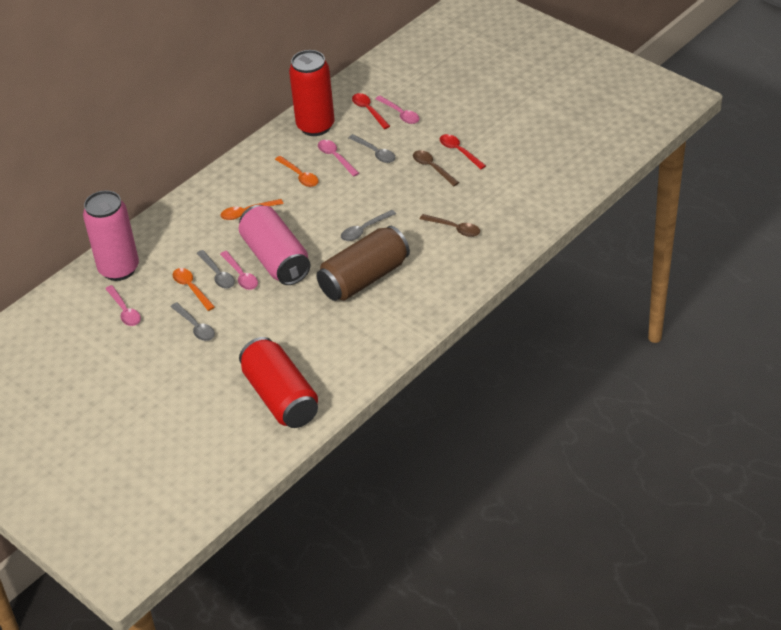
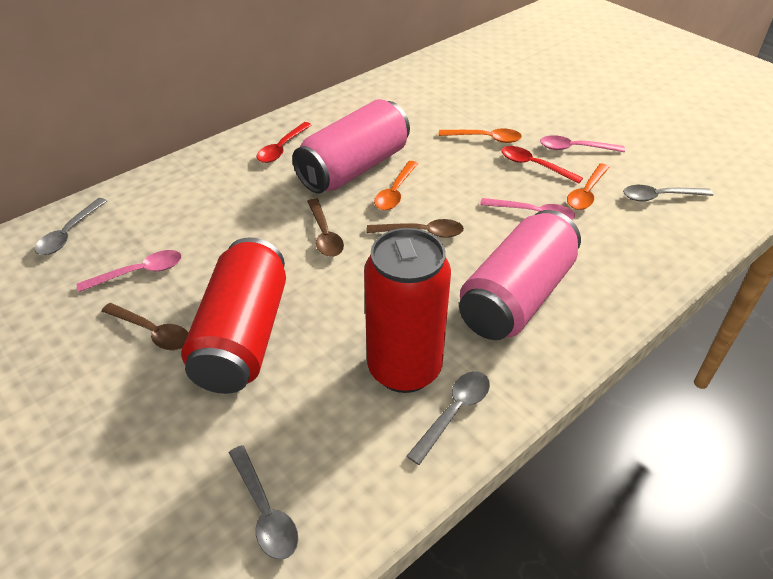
brown can: 1 -> 0
brown spoon: 2 -> 3
pink spoon: 4 -> 3

